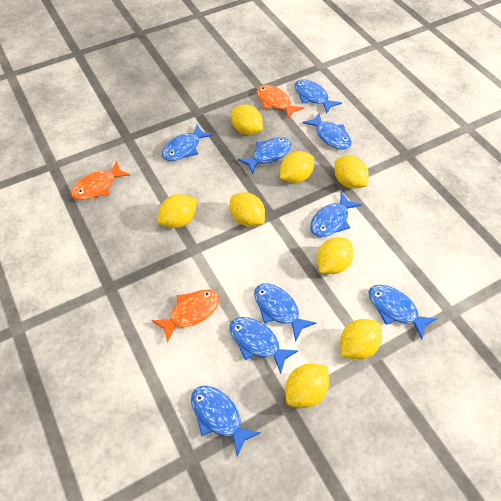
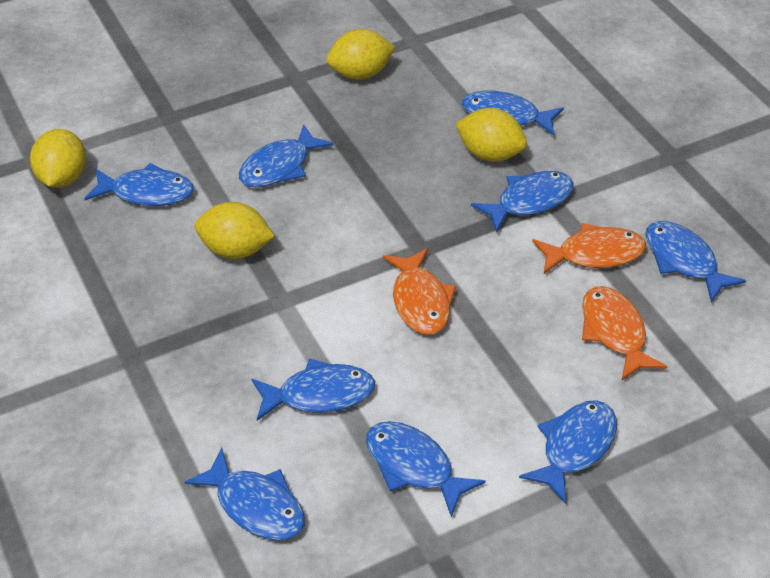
yellow lemon: 8 -> 4

